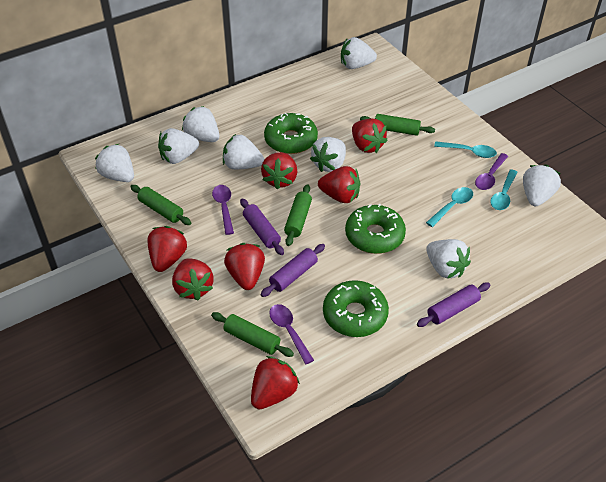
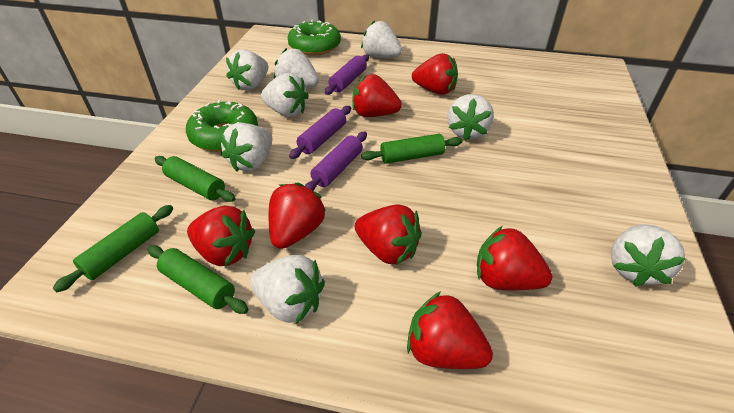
green donut: 3 -> 2
purple spoon: 3 -> 0
turquoise spoon: 3 -> 0

